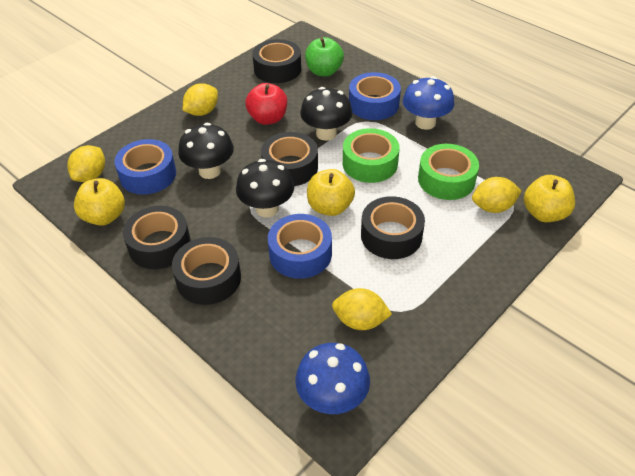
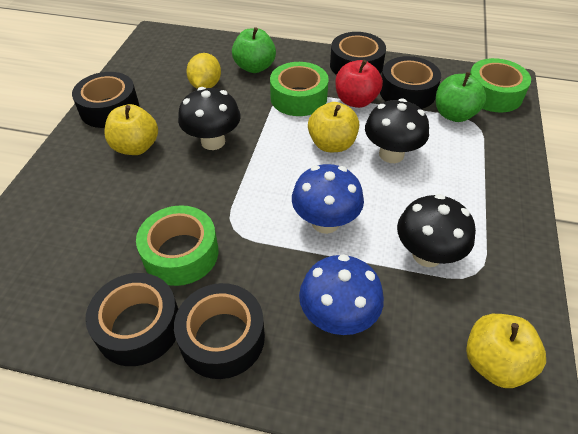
blue tape: 3 -> 0
green apple: 1 -> 2
green tape: 2 -> 3
yellow lemon: 4 -> 1

